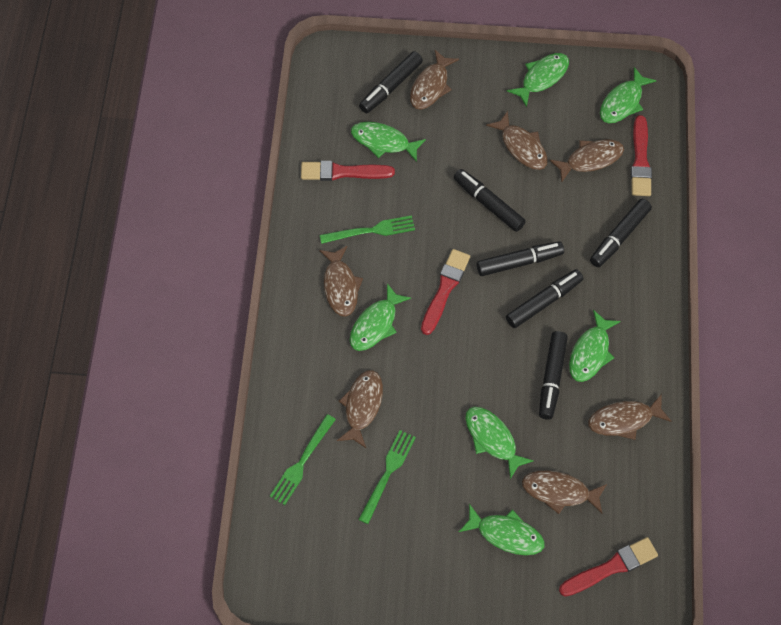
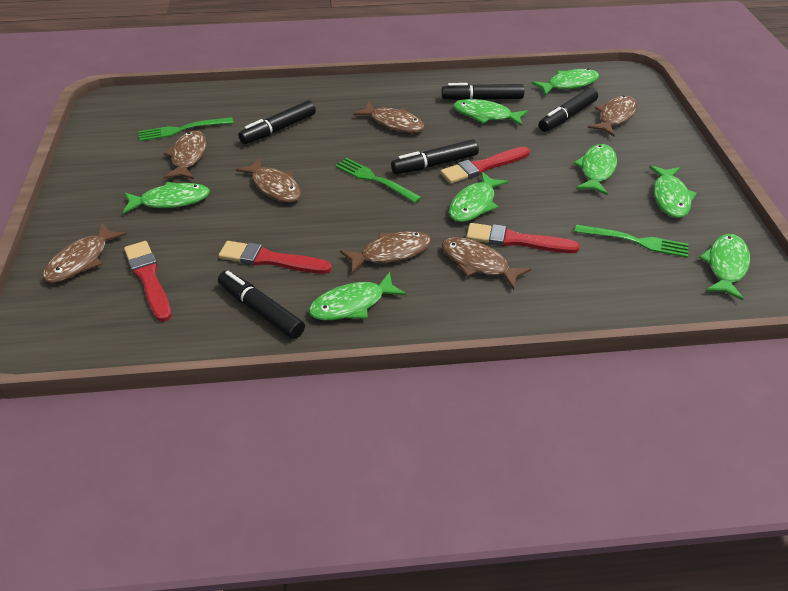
black marker: 6 -> 5
green fish: 7 -> 8

